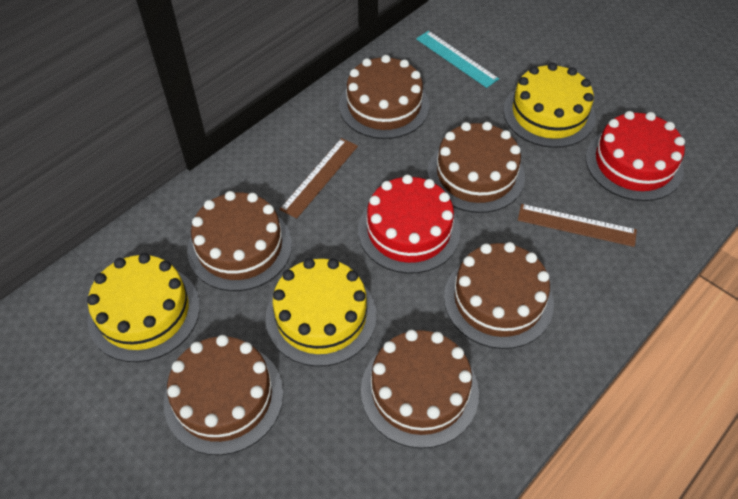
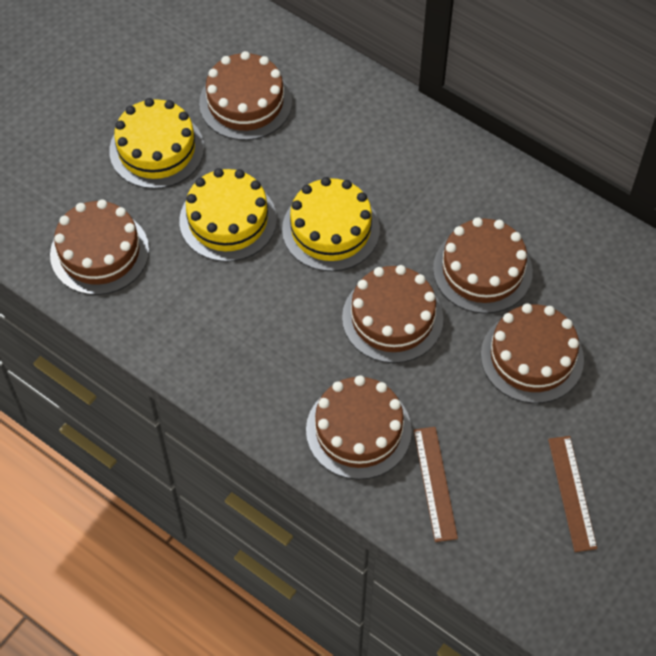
red cake: 2 -> 0
turquoise ruler: 1 -> 0

